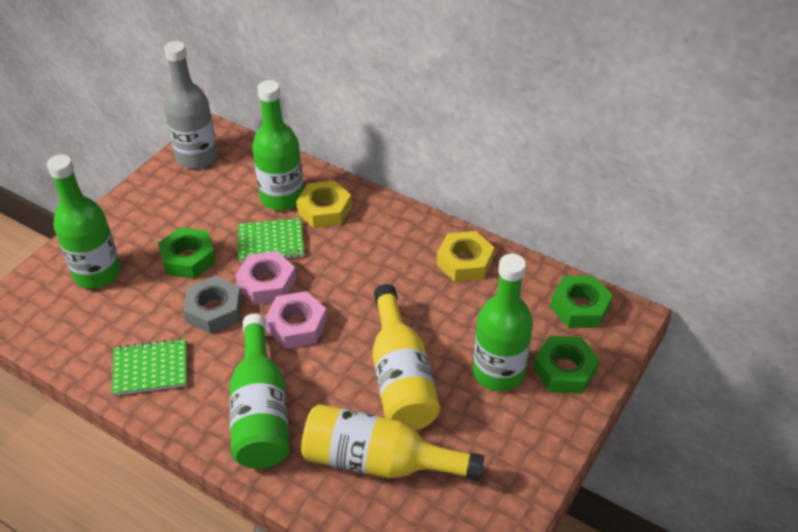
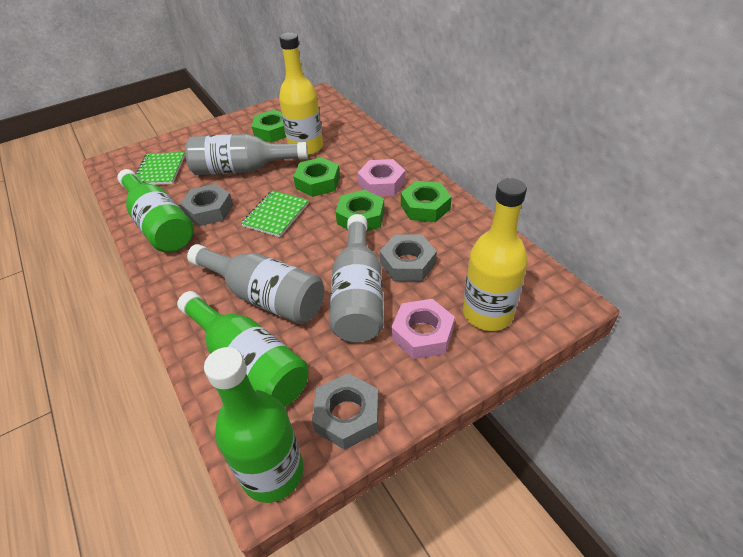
green bottle: 4 -> 3
green nut: 3 -> 4
grey bottle: 1 -> 3
grey nut: 1 -> 3
yellow nut: 2 -> 0

